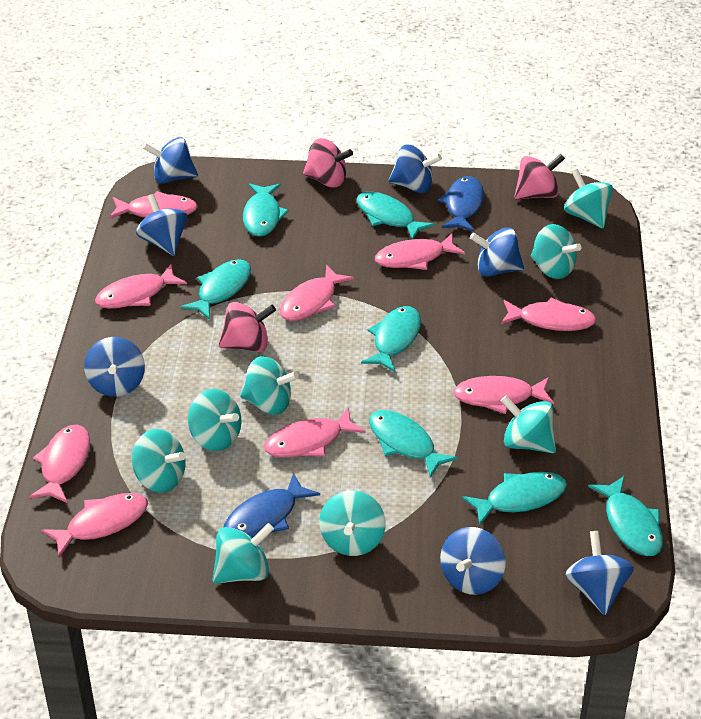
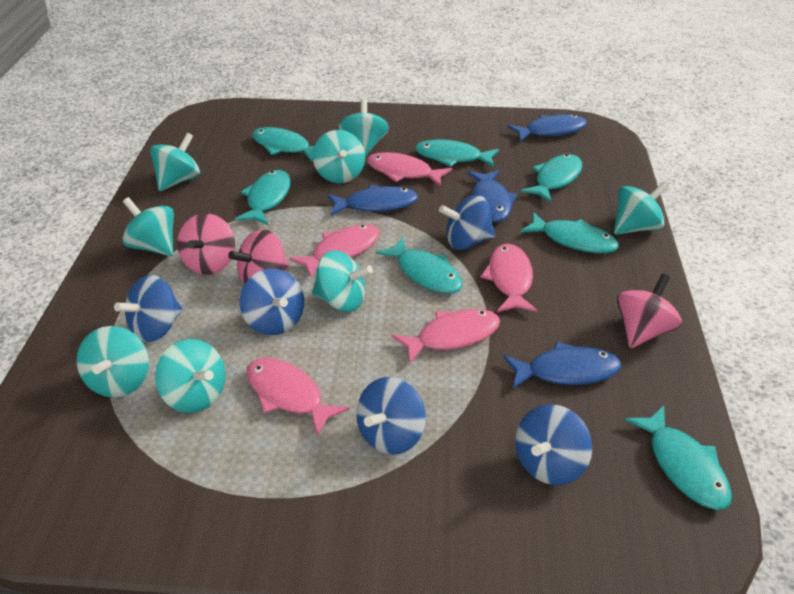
blue fish: 2 -> 4
blue spinning top: 7 -> 5
pink fish: 9 -> 5

